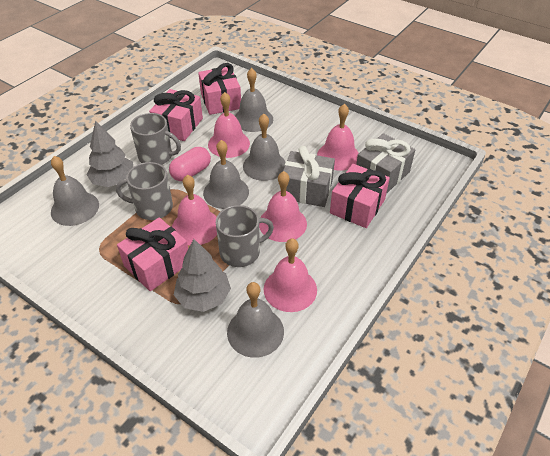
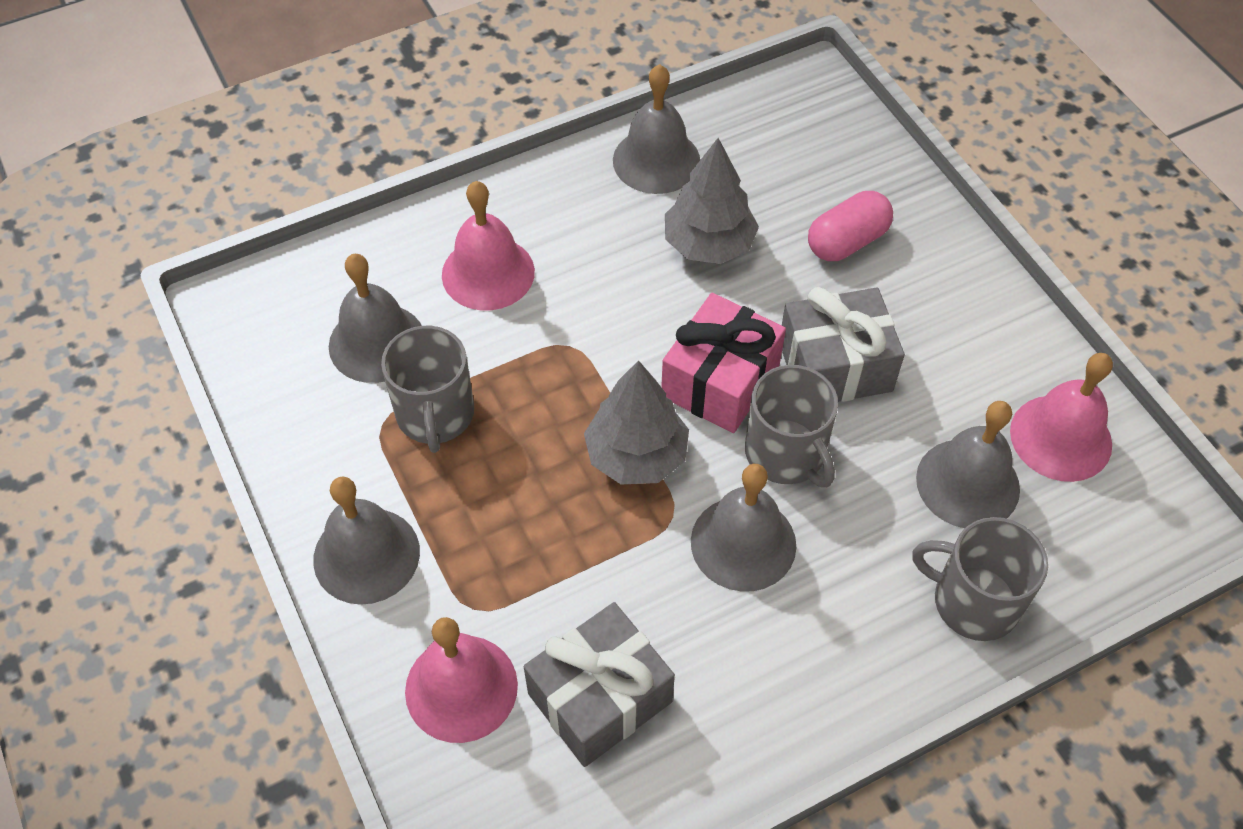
pink bell: 5 -> 3
pink gift: 4 -> 1

